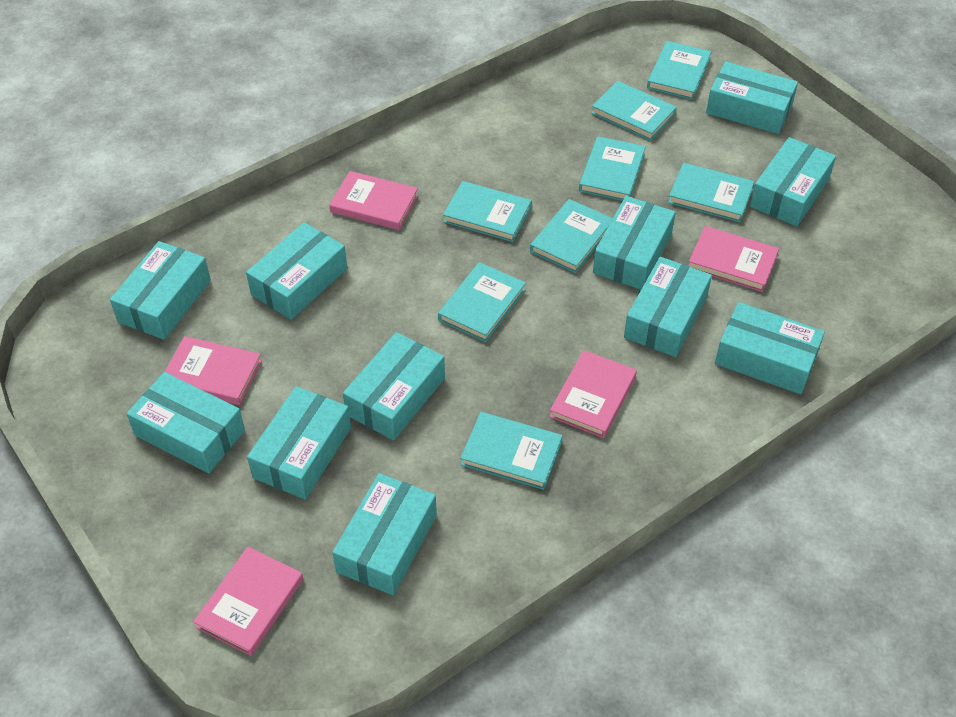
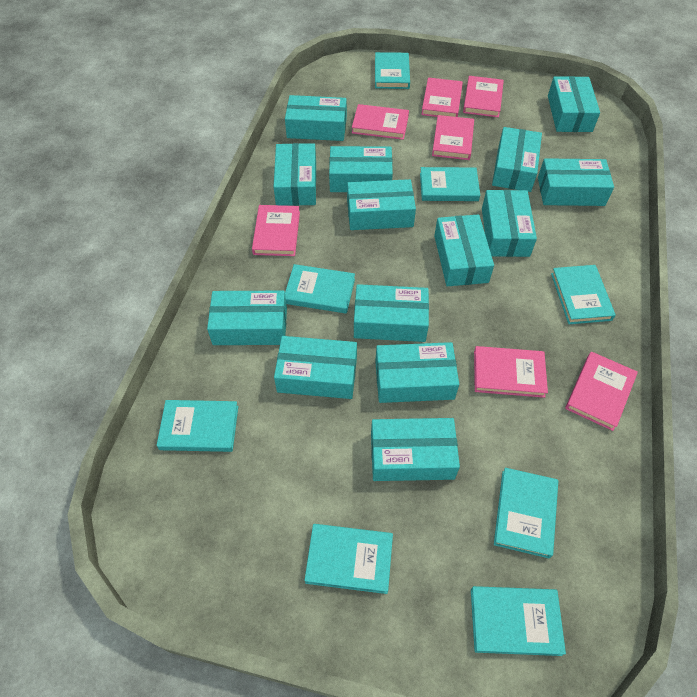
pink book: 5 -> 7
turquoise box: 11 -> 14

